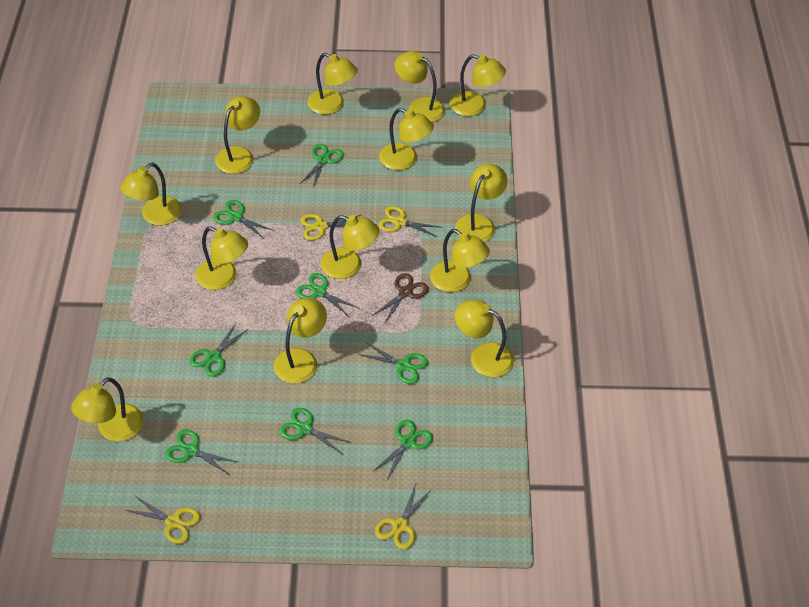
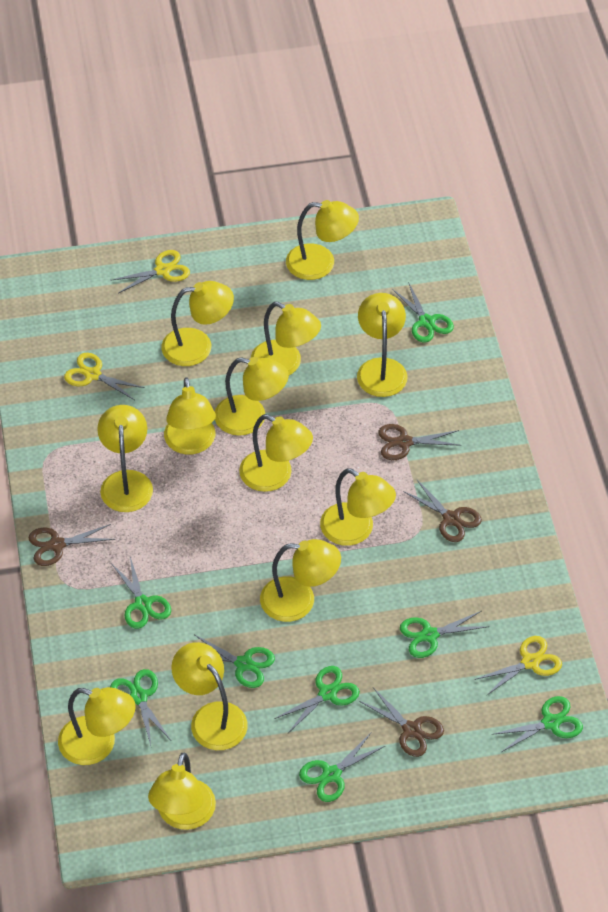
brown scissors: 1 -> 4
yellow scissors: 4 -> 3

